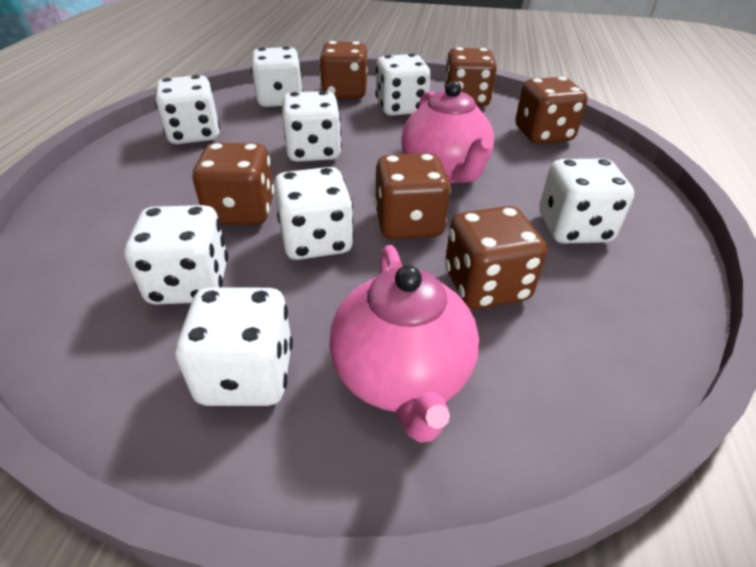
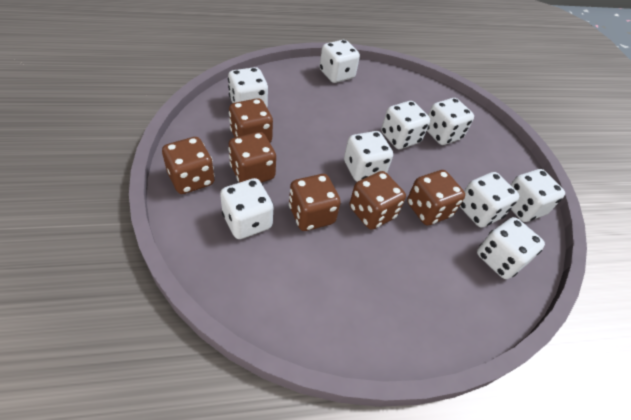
pink teapot: 2 -> 0
white dice: 8 -> 9

